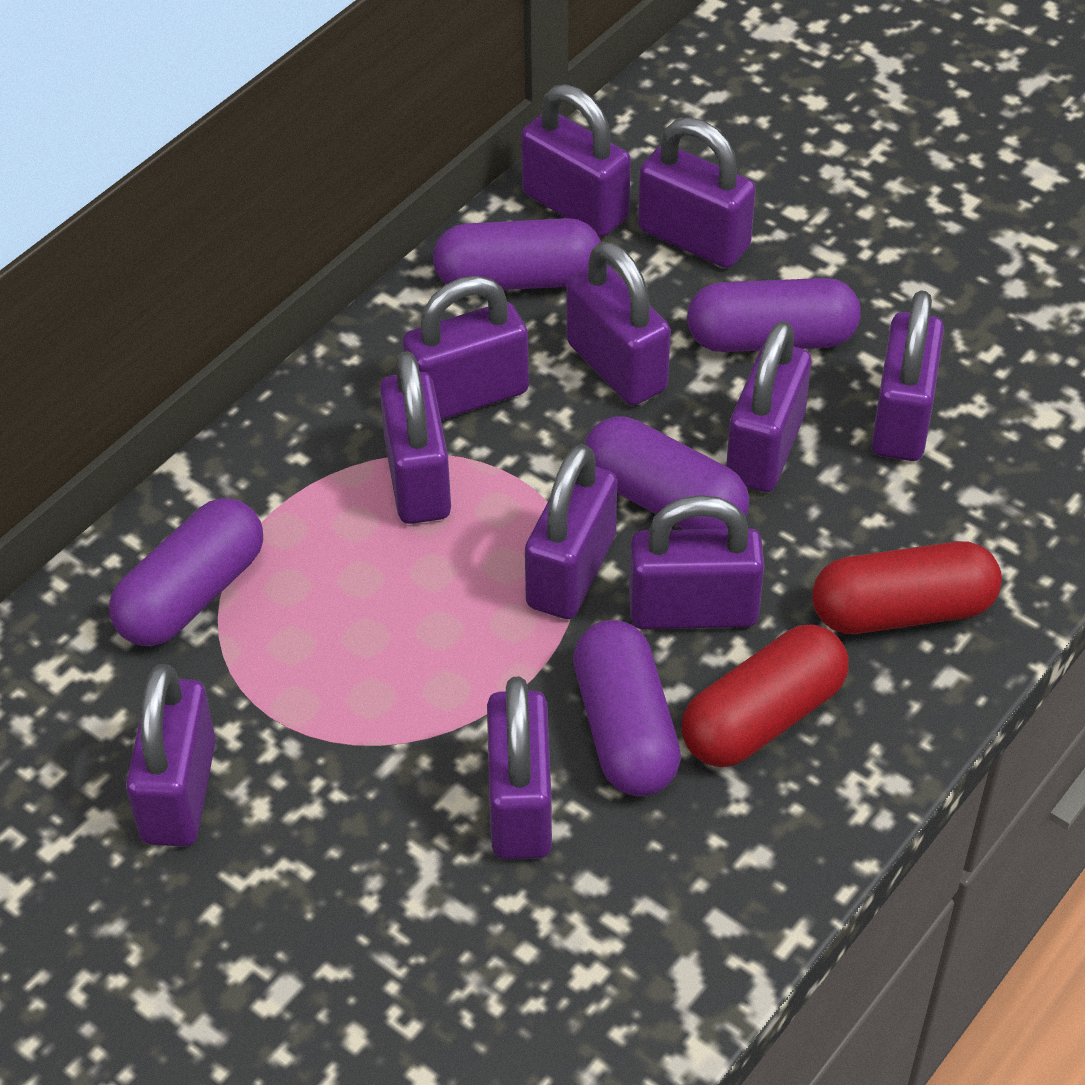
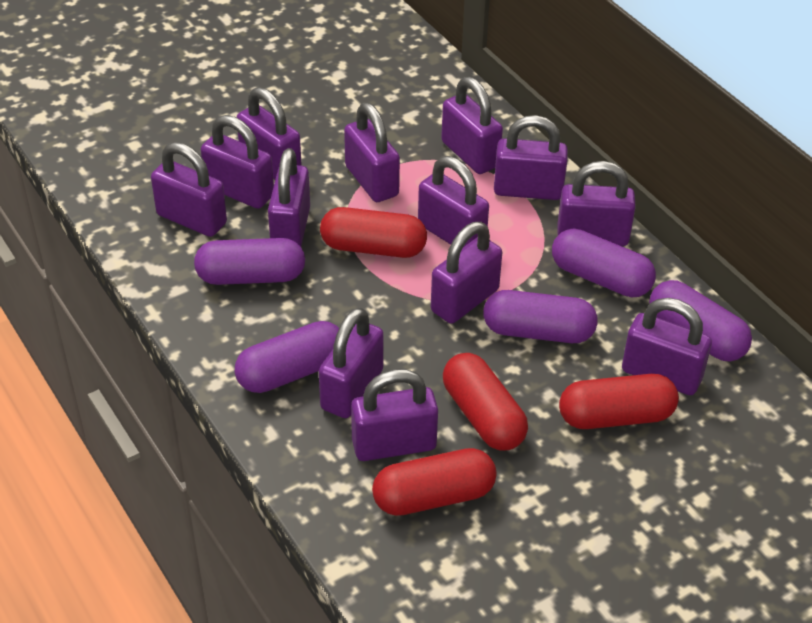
purple padlock: 11 -> 13
red capsule: 2 -> 4

